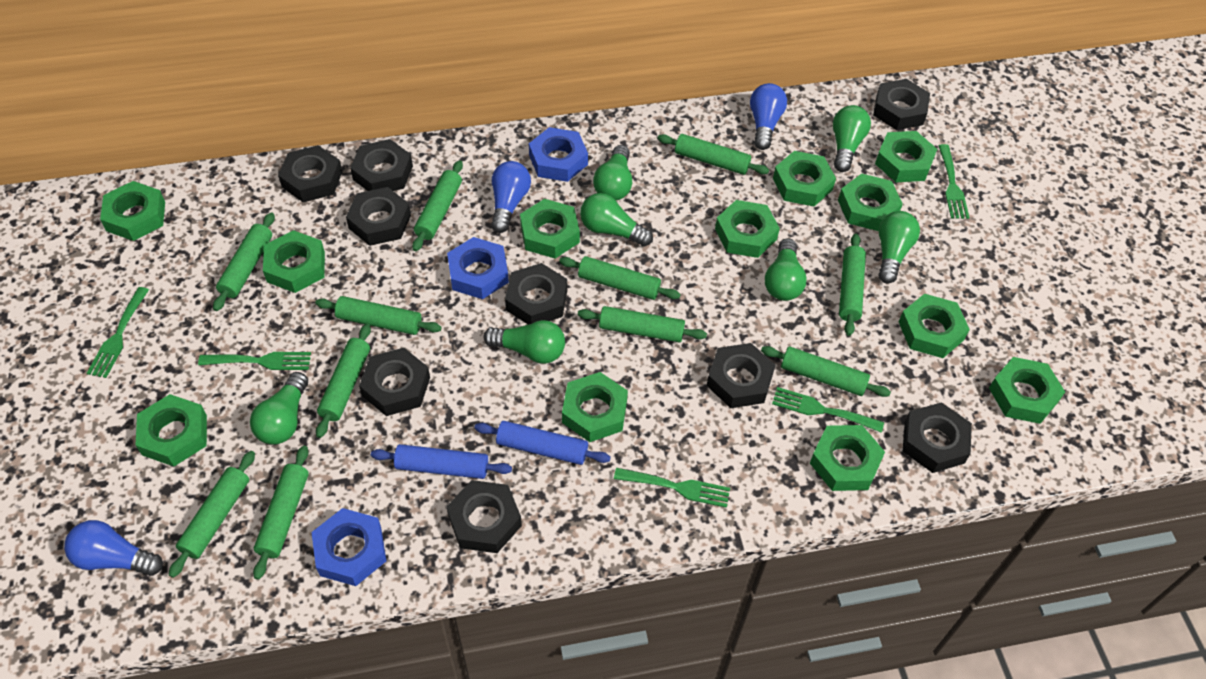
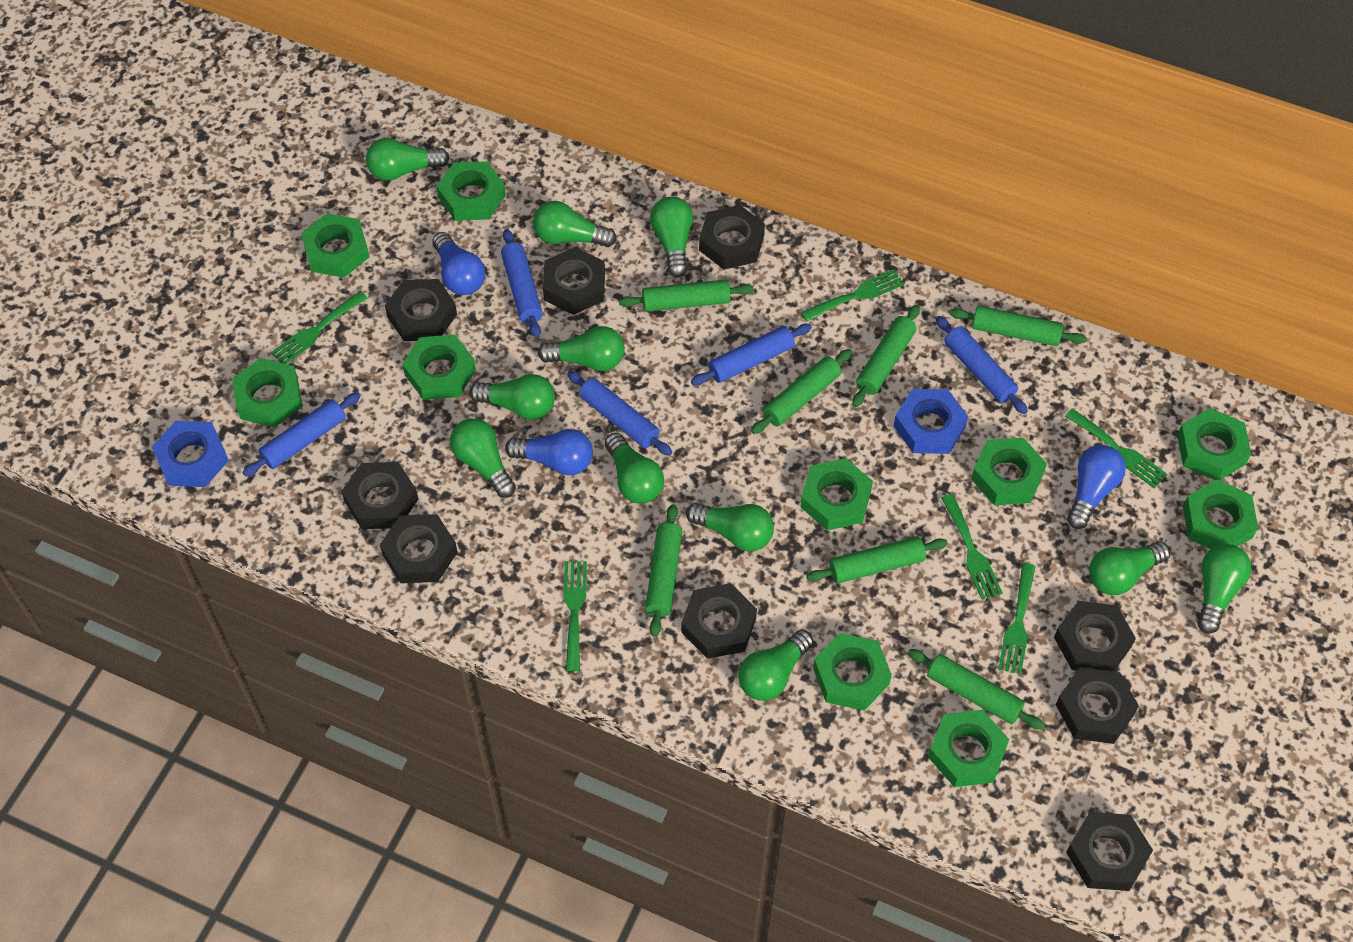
blue nut: 3 -> 2
blue rolling pin: 2 -> 5
green fork: 5 -> 6
green light bulb: 7 -> 11
green nut: 12 -> 10
green rolling pin: 11 -> 7

